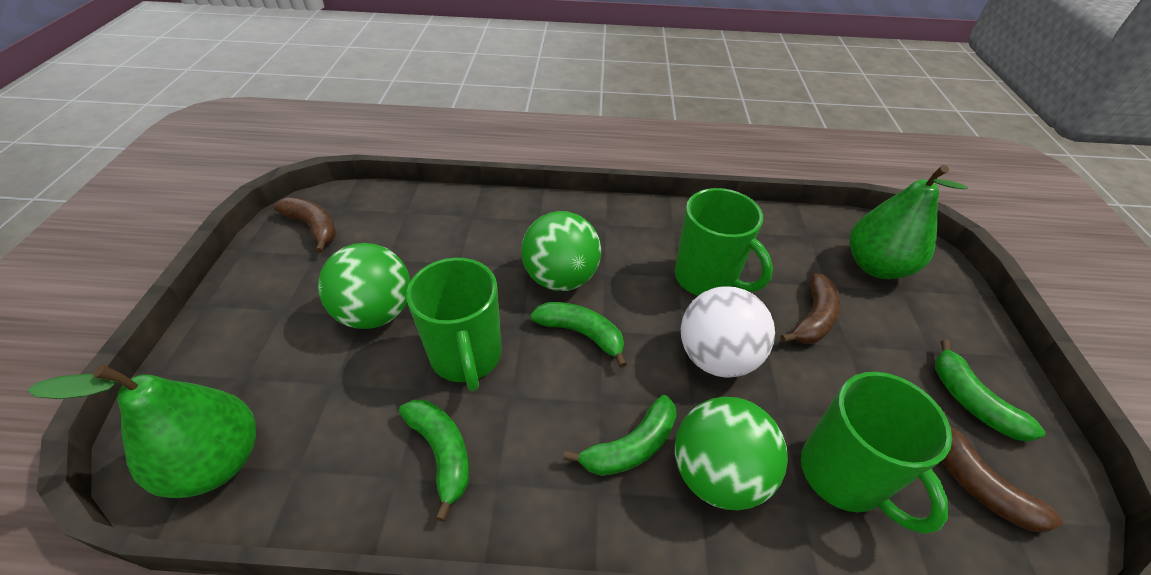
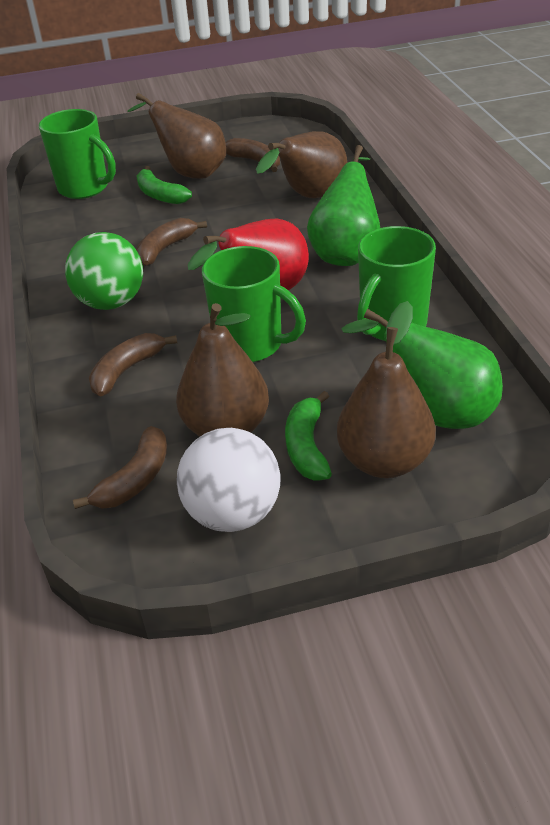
brown banana: 3 -> 4
brown pear: 0 -> 4
green ball: 3 -> 1
green banana: 4 -> 2
red pear: 0 -> 1

